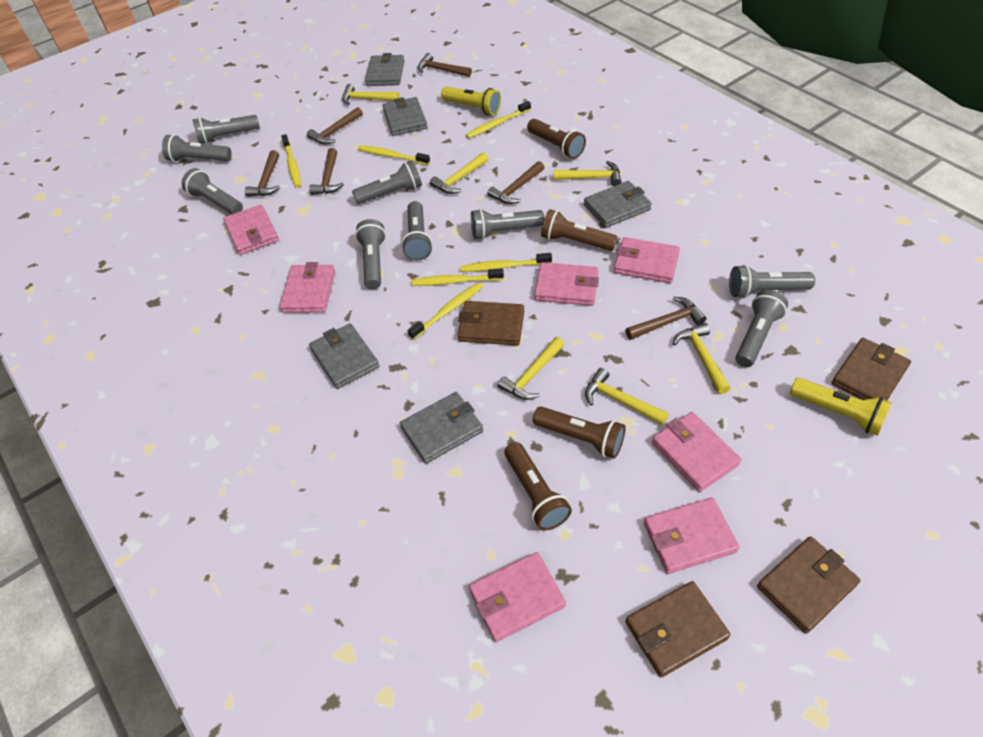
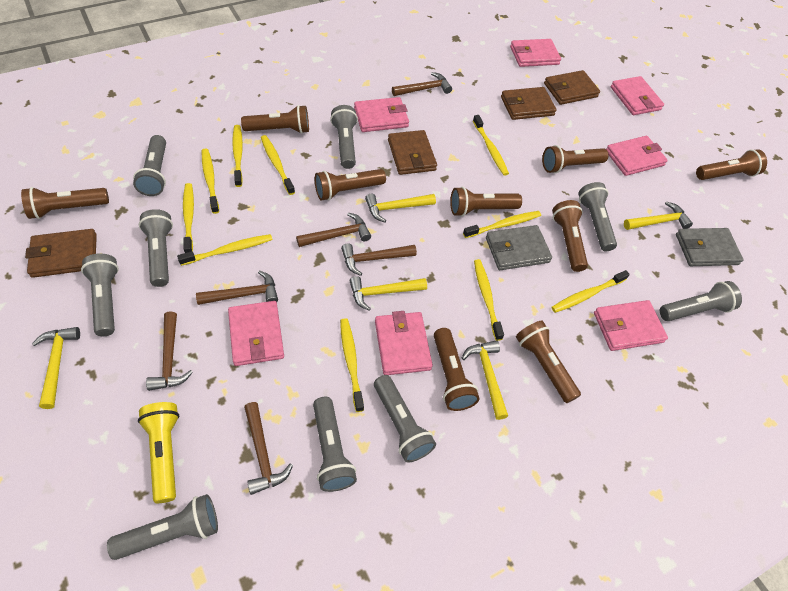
brown flashlight: 4 -> 9
grey wallet: 5 -> 2
yellow flashlight: 2 -> 1
yellow hammer: 6 -> 5
yellow toothbrush: 6 -> 10

